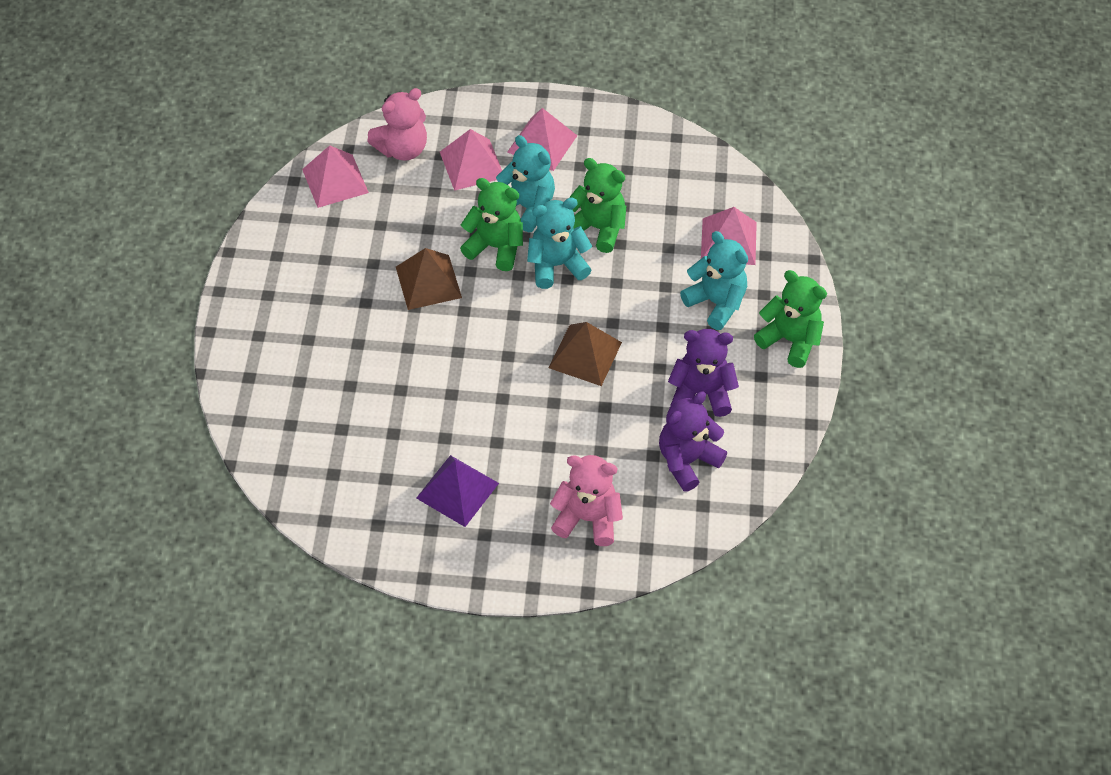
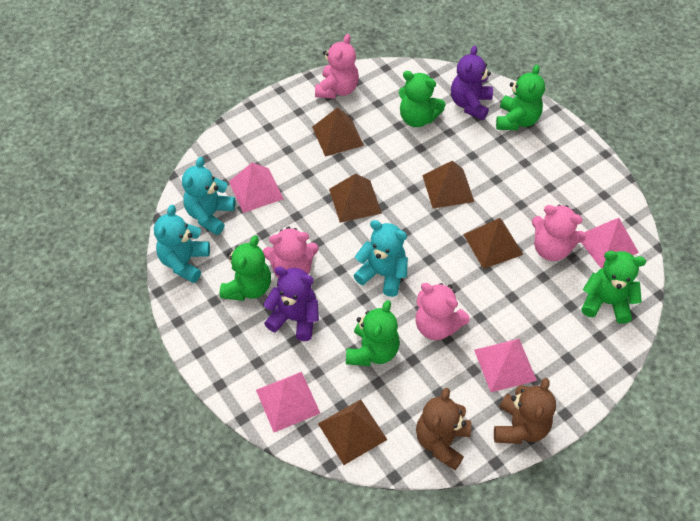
brown pyramid: 2 -> 5
brown teddy bear: 0 -> 2
green teddy bear: 3 -> 5
pink teddy bear: 2 -> 4
purple pyramid: 1 -> 0

